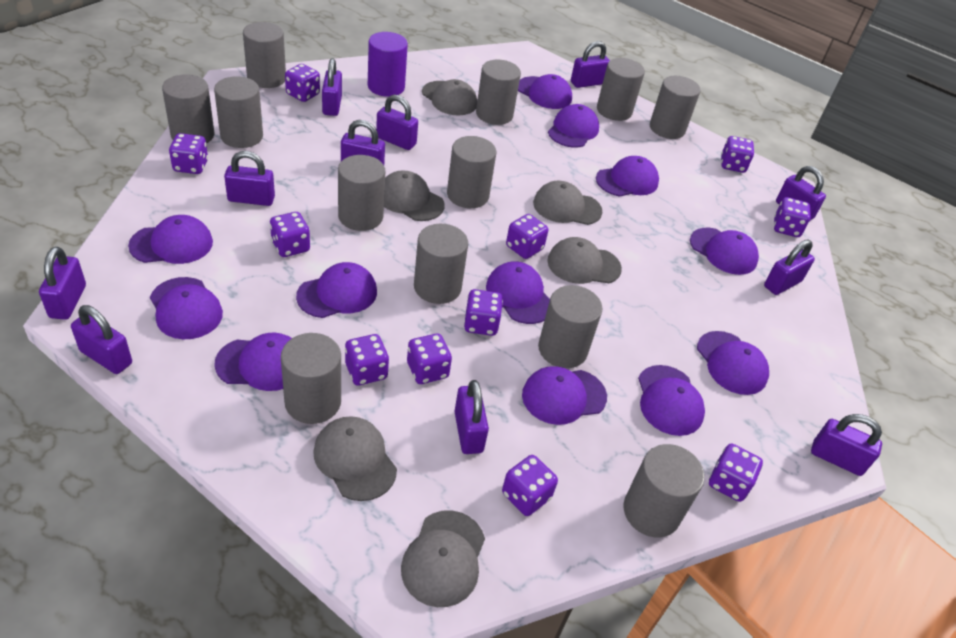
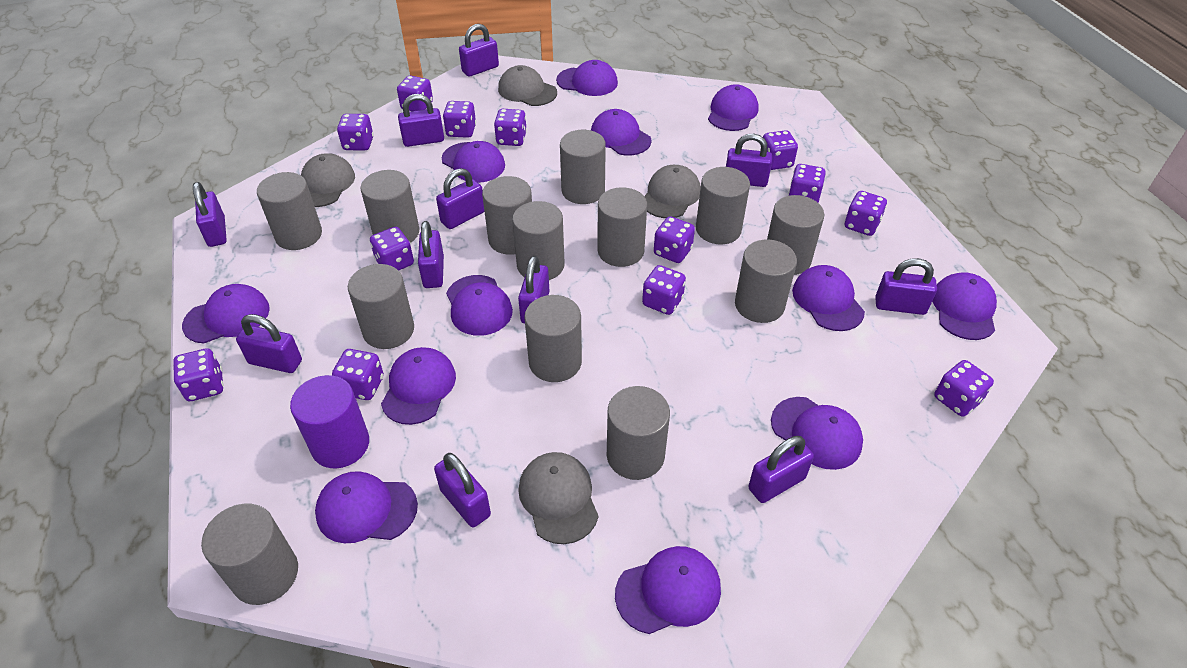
grey cap: 6 -> 4
grey cylinder: 12 -> 13
purple dice: 11 -> 13

